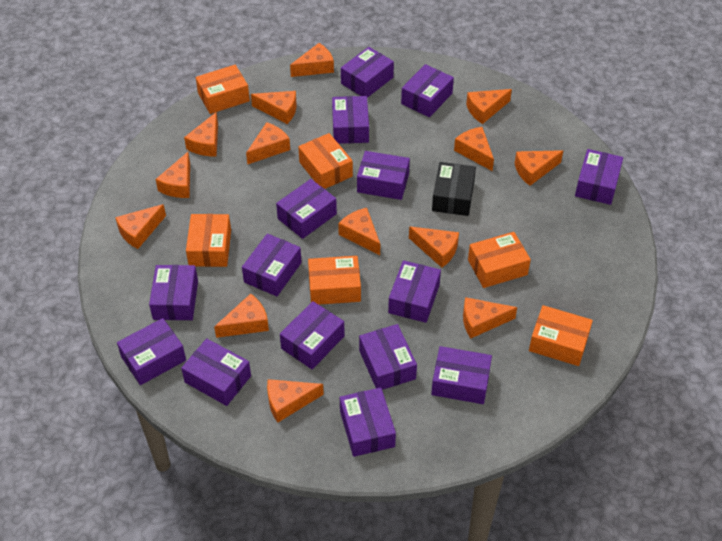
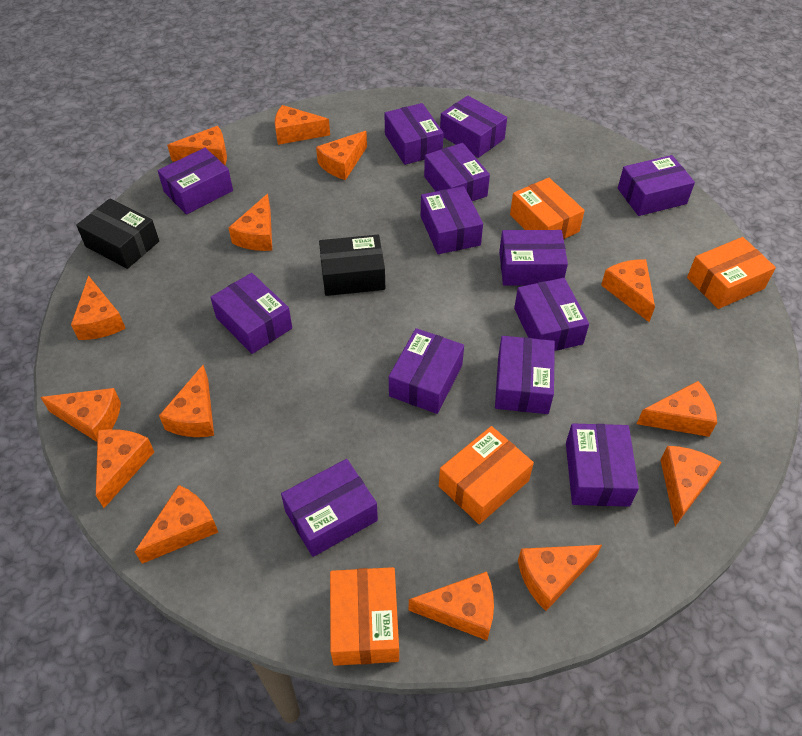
black box: 1 -> 2
orange box: 6 -> 4
purple box: 15 -> 13

